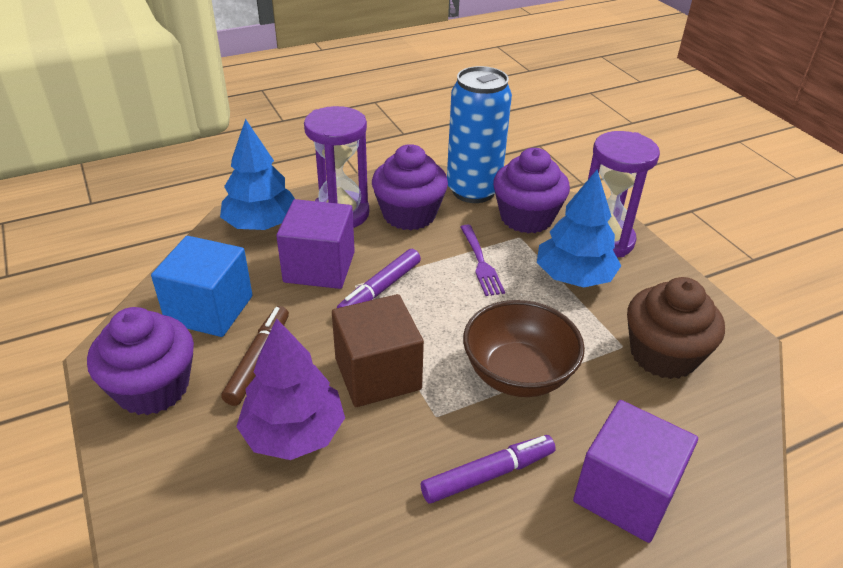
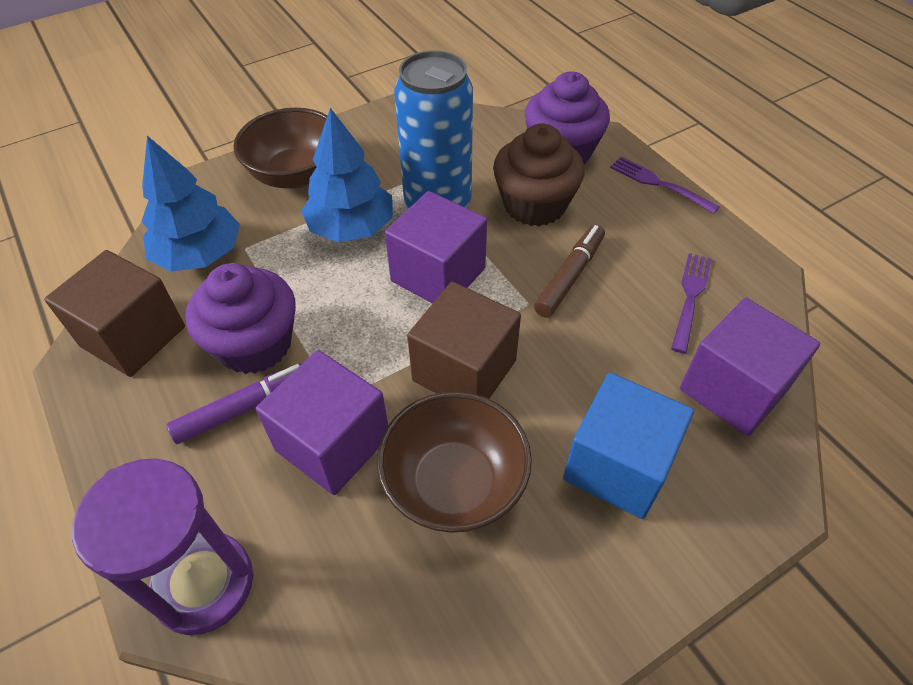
brown bowl: 1 -> 2
brown cube: 1 -> 2
purple cube: 2 -> 3
purple cupcake: 3 -> 2
purple fork: 1 -> 2
purple hourglass: 2 -> 1
purple marker: 2 -> 1
purple tree: 1 -> 0

